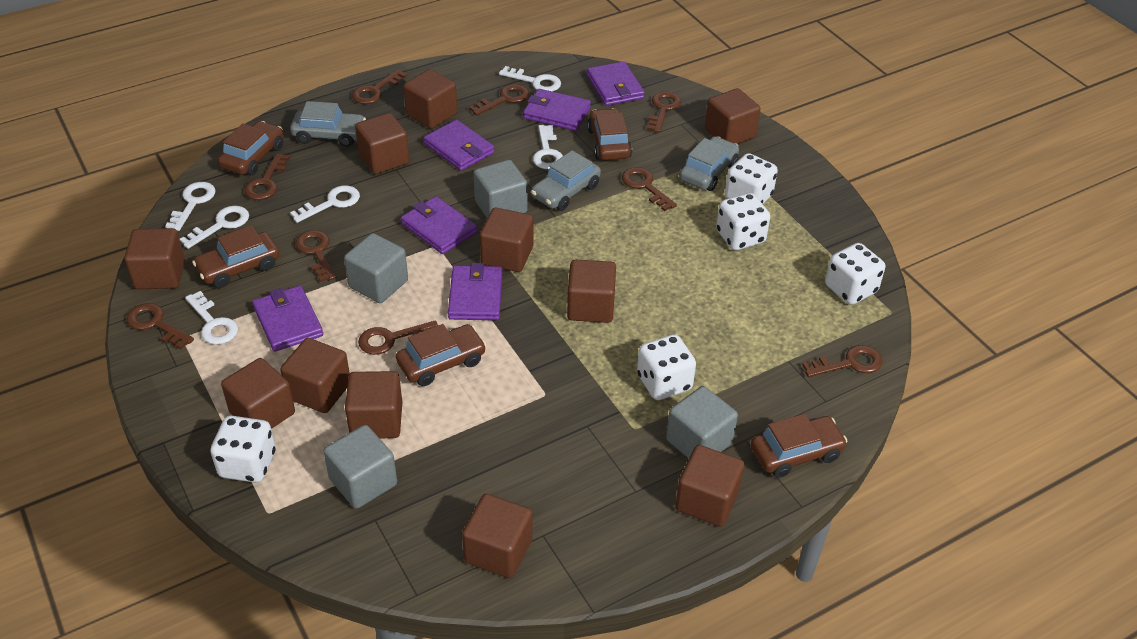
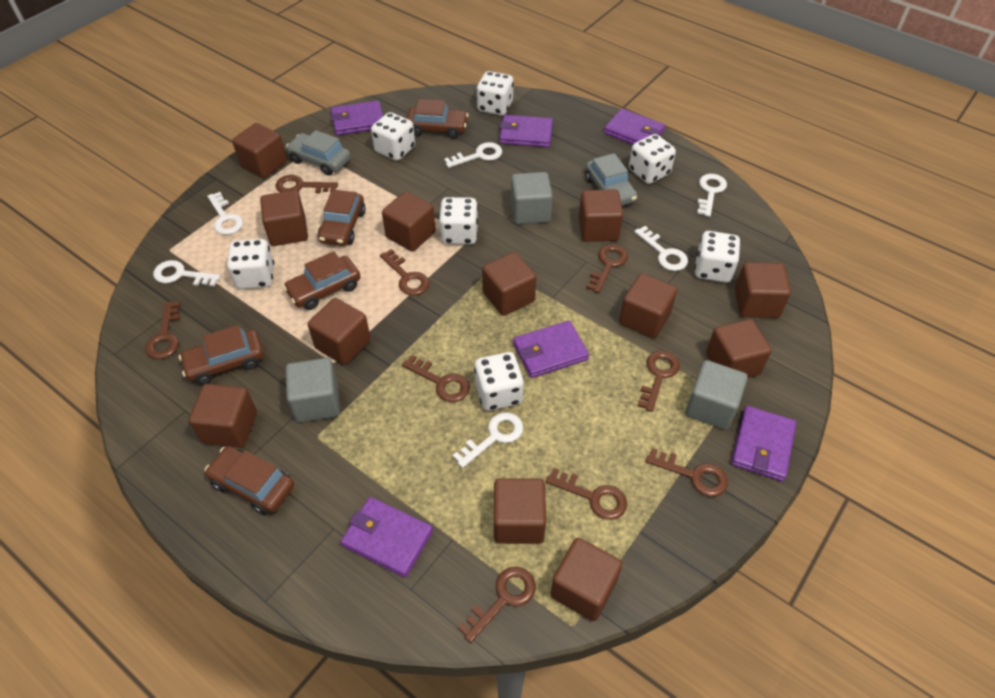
brown cube: 11 -> 12
grey car: 3 -> 2
grey cube: 4 -> 3
white dice: 5 -> 7

